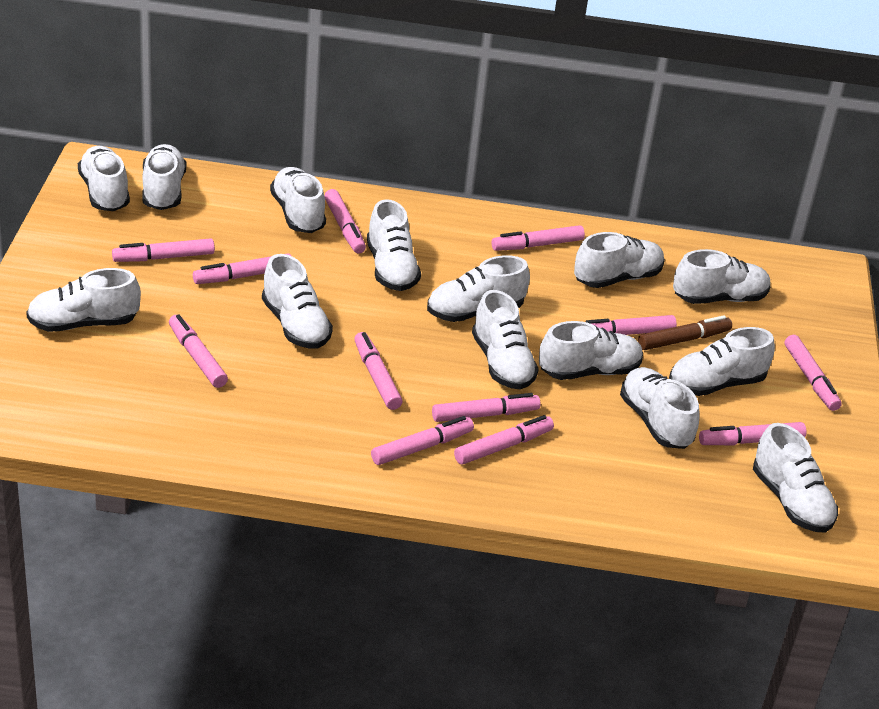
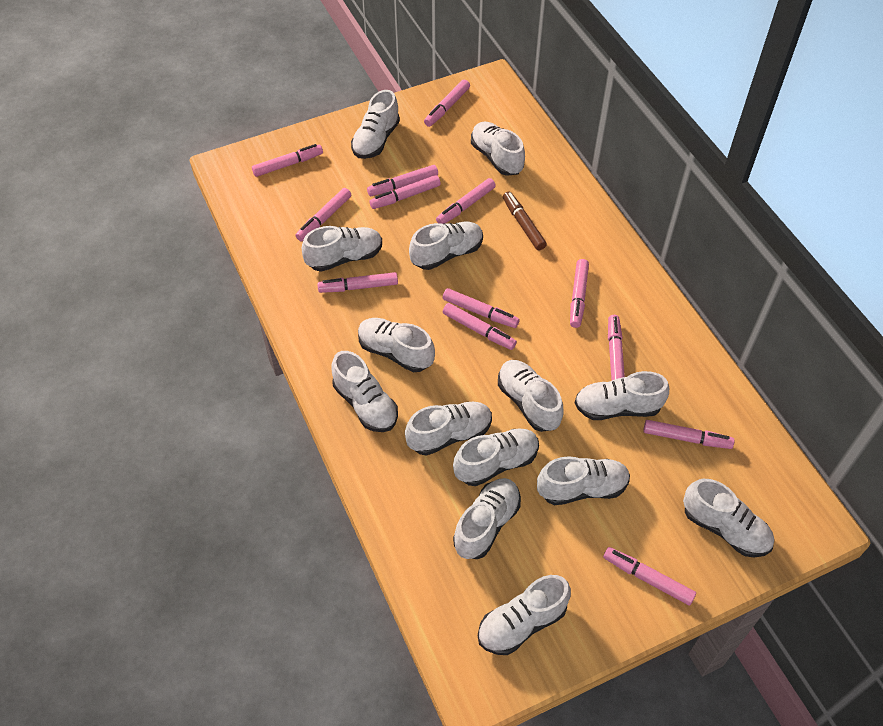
pink marker: 12 -> 13

